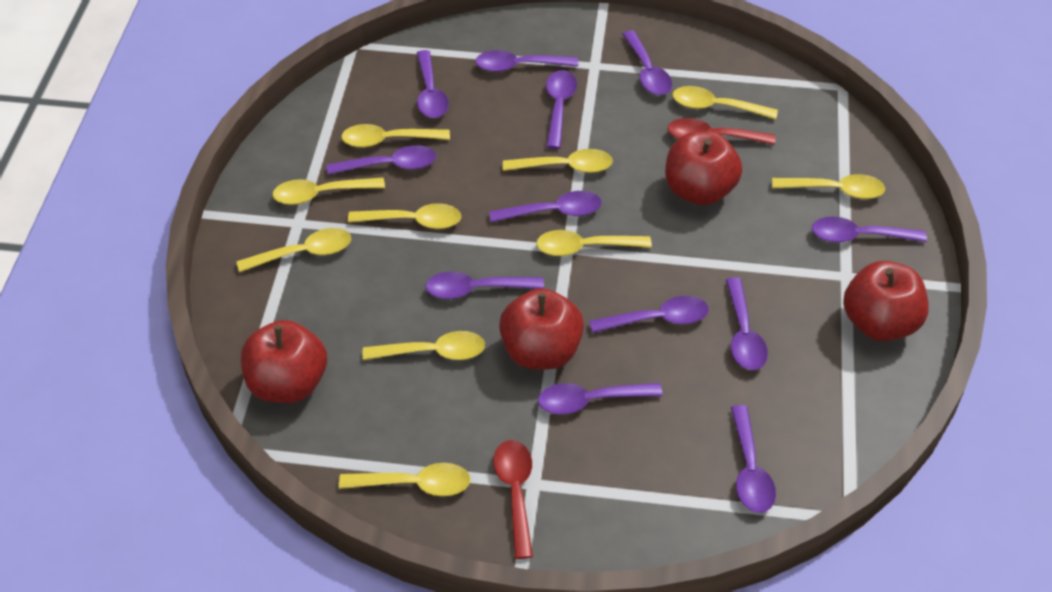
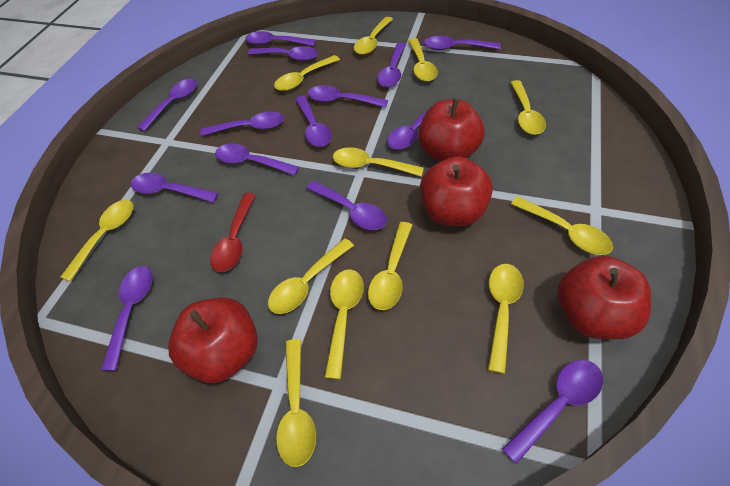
purple spoon: 12 -> 14
red spoon: 2 -> 1
yellow spoon: 10 -> 12

